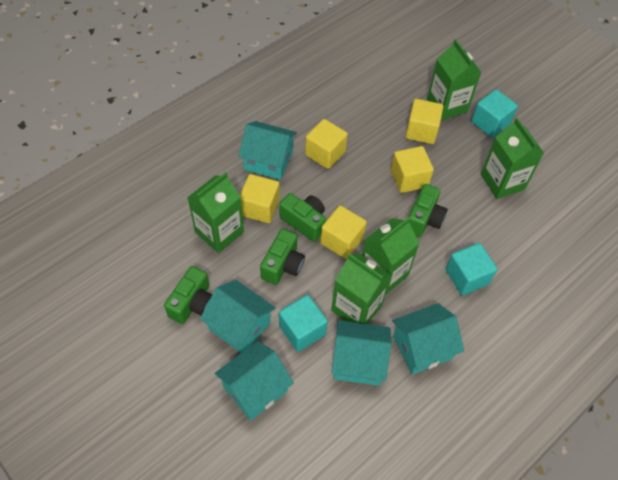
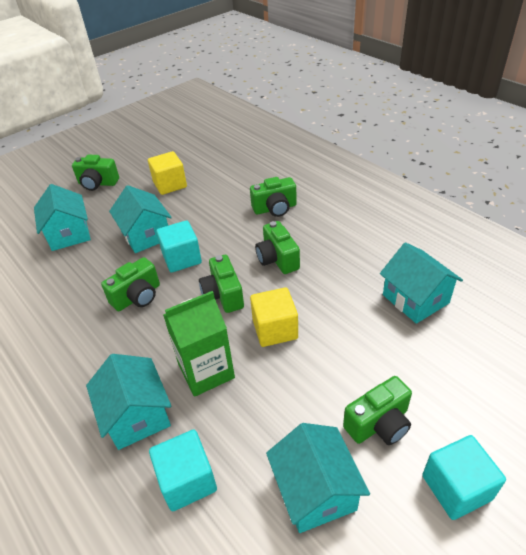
green camera: 4 -> 6
green carton: 5 -> 1
yellow cube: 5 -> 2

